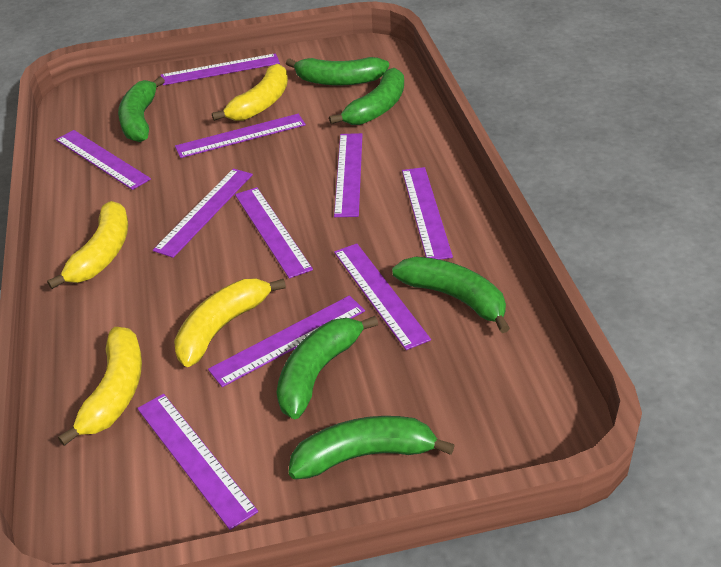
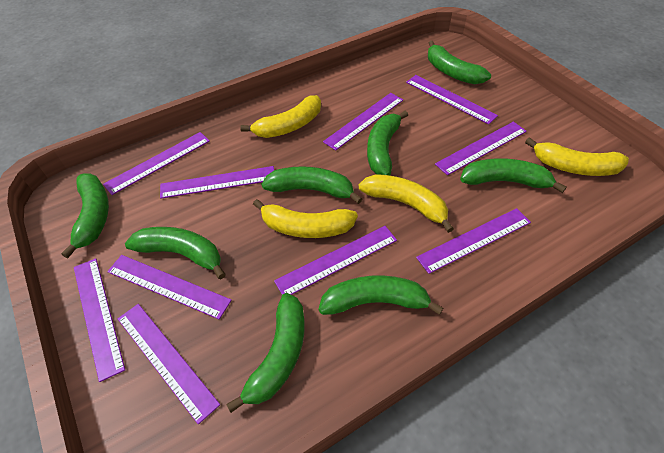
green banana: 6 -> 8

